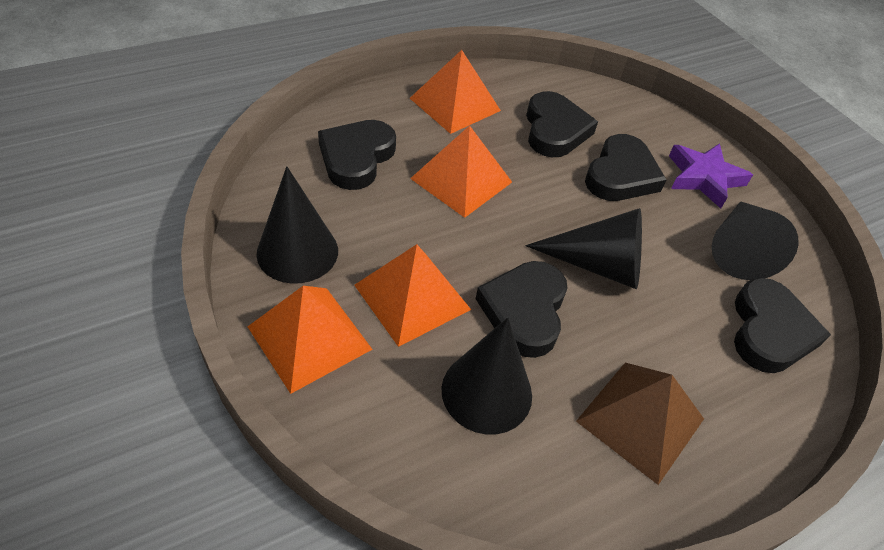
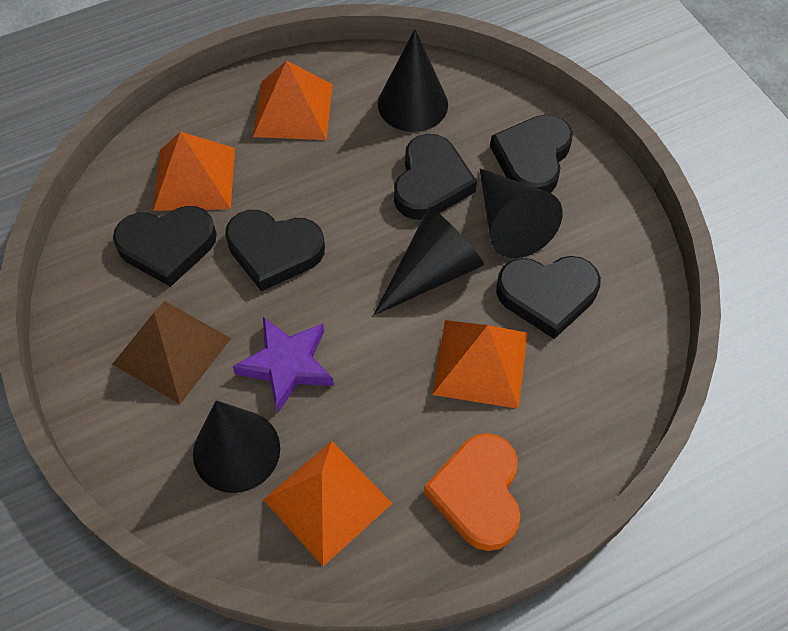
orange heart: 0 -> 1

